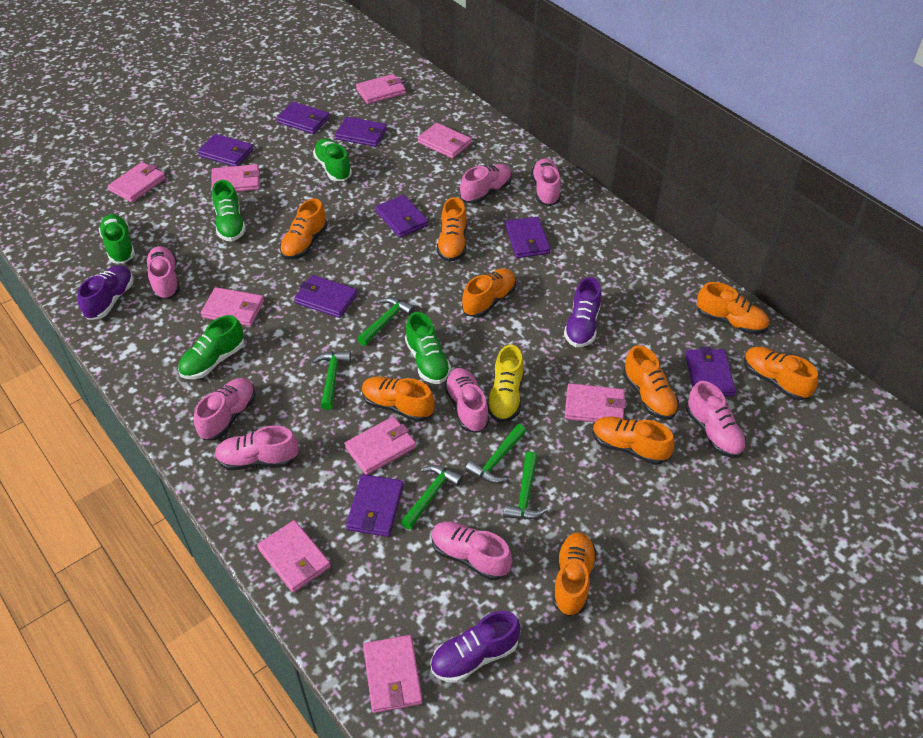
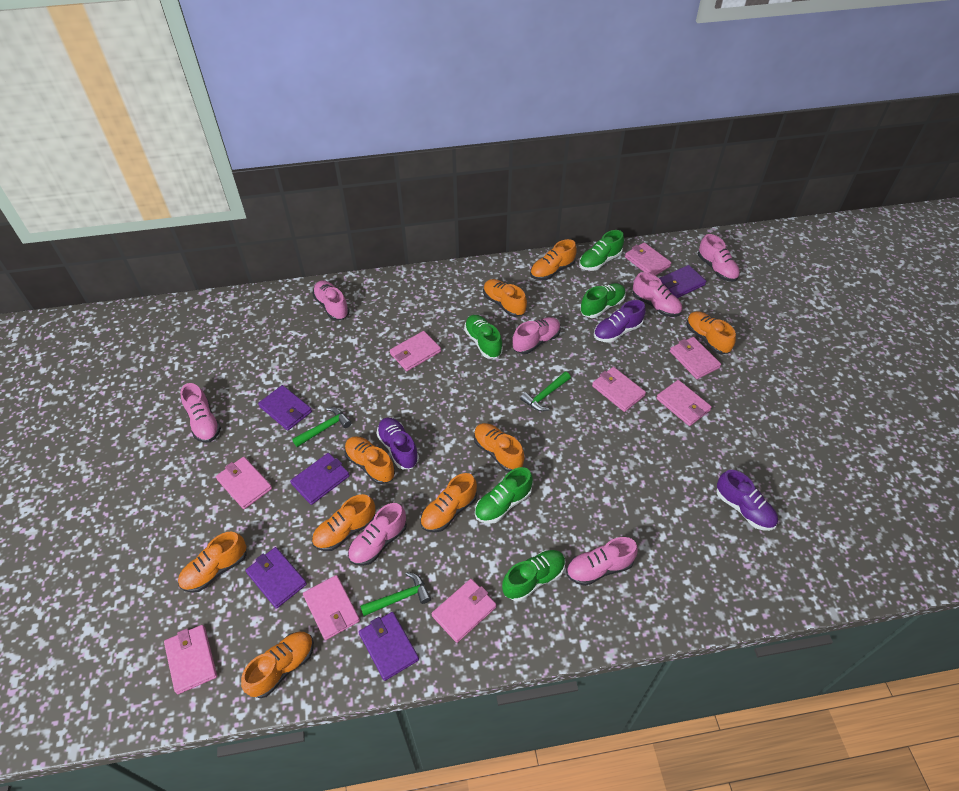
green hammer: 5 -> 3
pink shoe: 8 -> 7
purple wallet: 8 -> 5
yellow shoe: 1 -> 0

